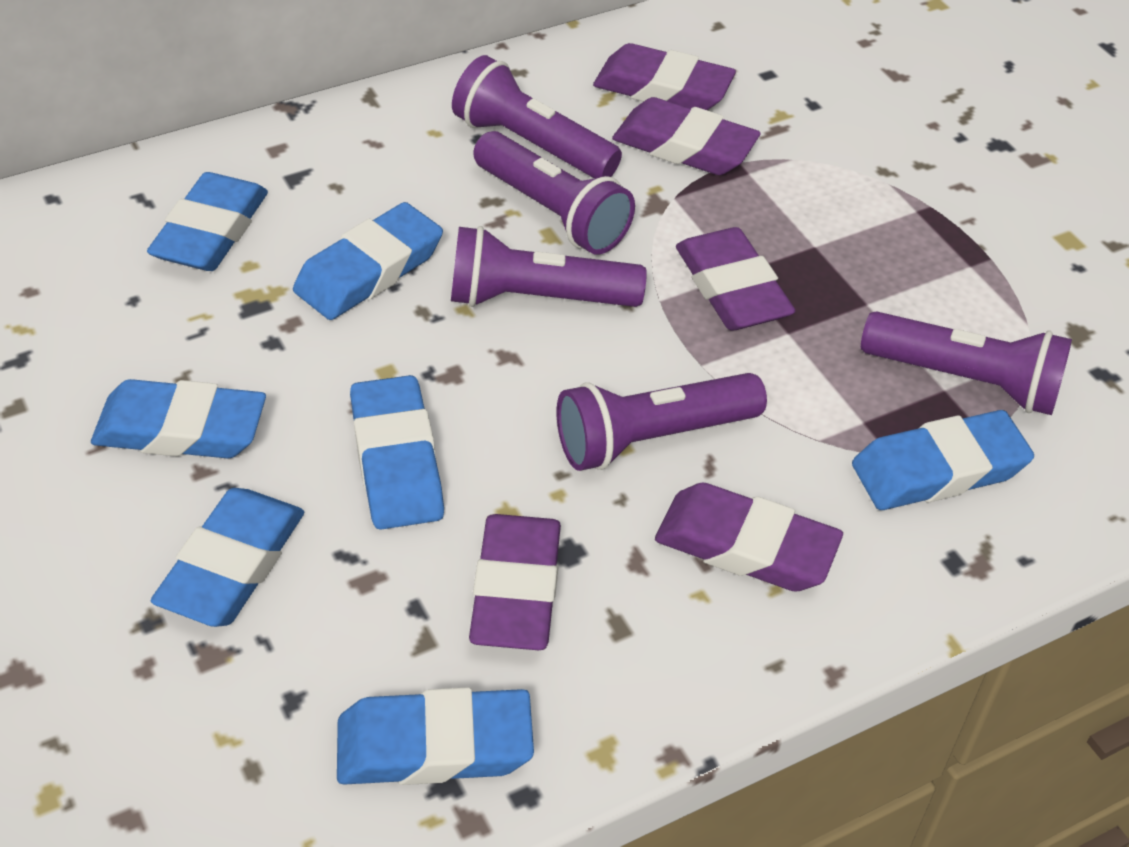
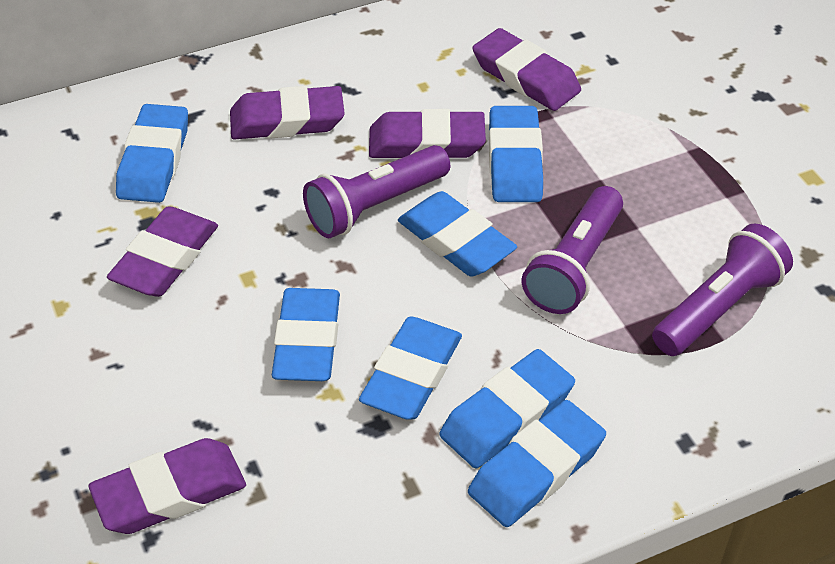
purple flashlight: 5 -> 3

